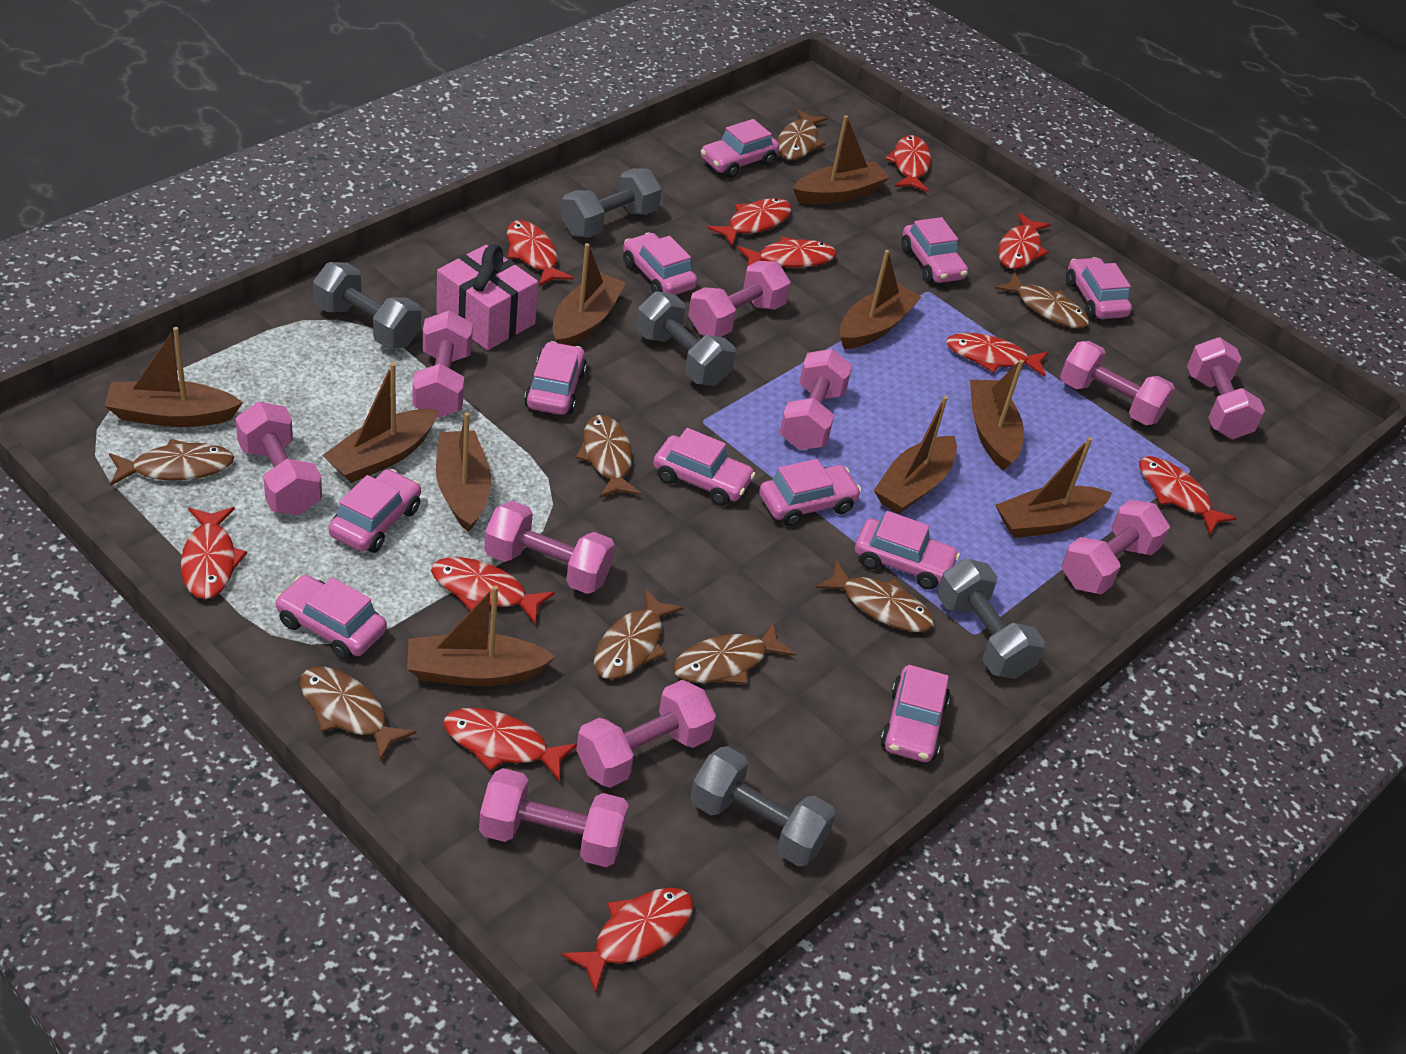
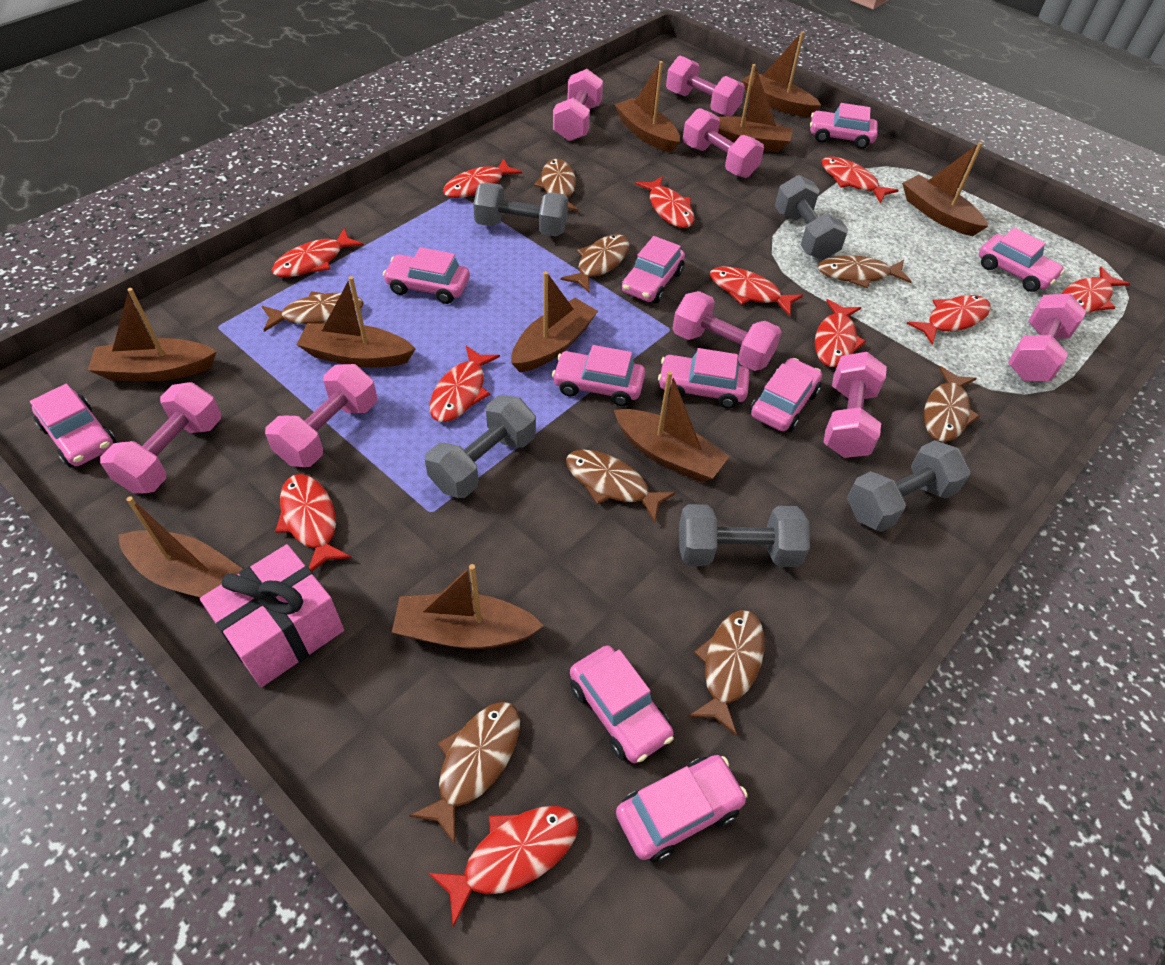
pink car: 11 -> 10
pink dumbbell: 10 -> 8

